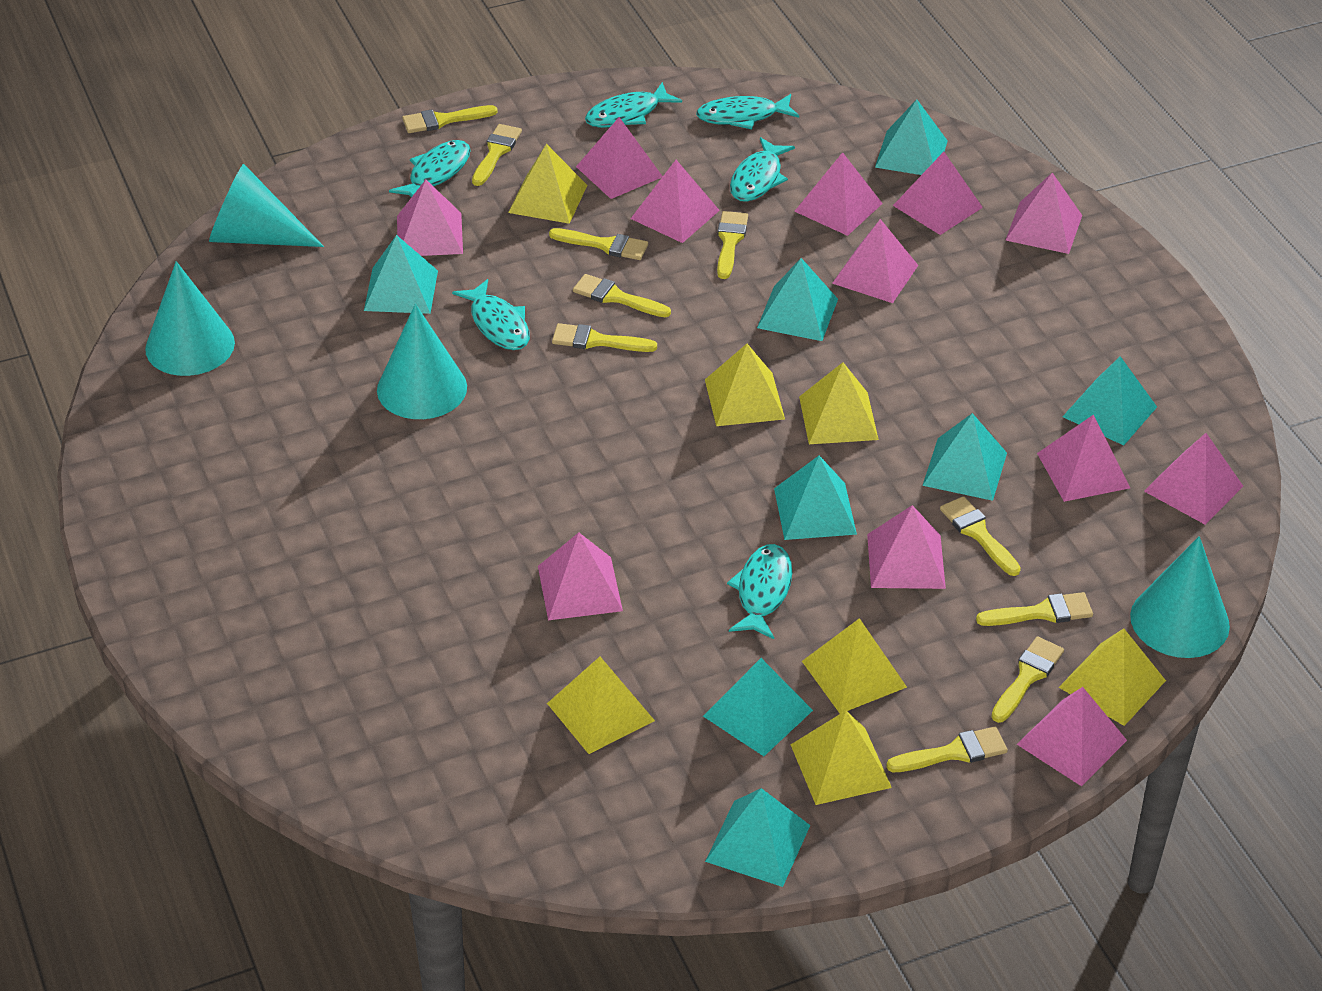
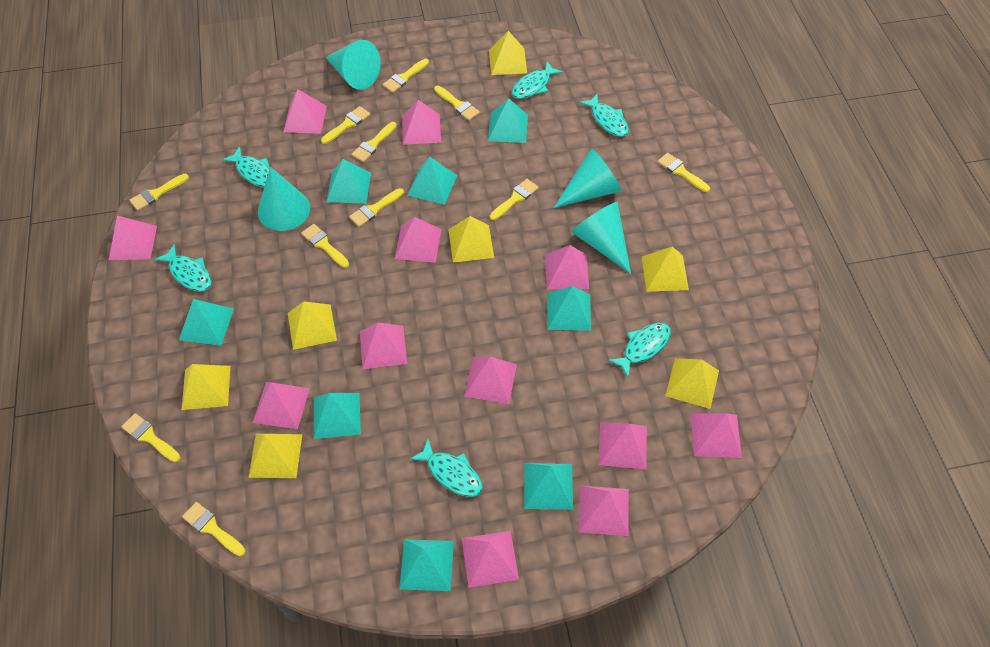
yellow brush: 10 -> 11

